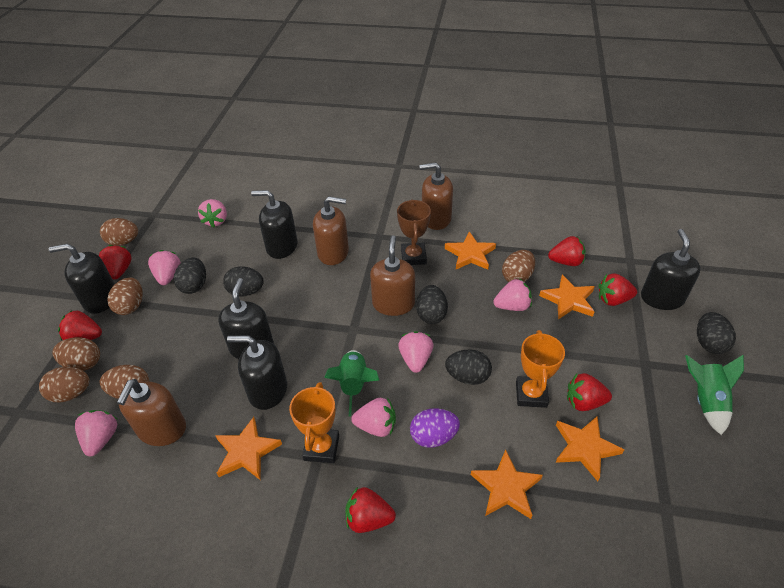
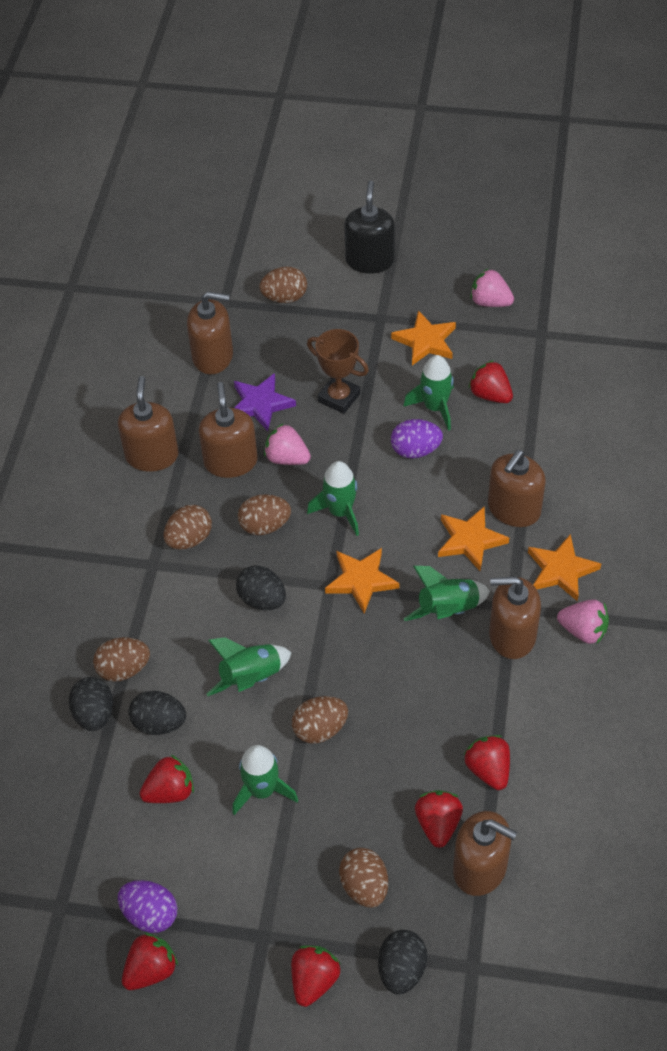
black egg: 5 -> 4
black soap dispenser: 5 -> 1
brown soap dispenser: 4 -> 6
green rocket: 2 -> 5
orange star: 5 -> 4
orange trophy: 2 -> 0
pink strawberry: 6 -> 3
purple egg: 1 -> 2
purple star: 0 -> 1

